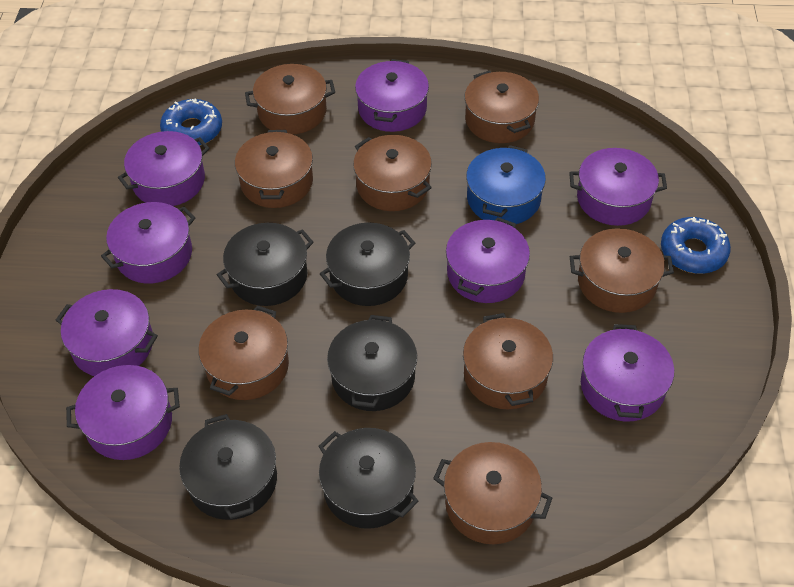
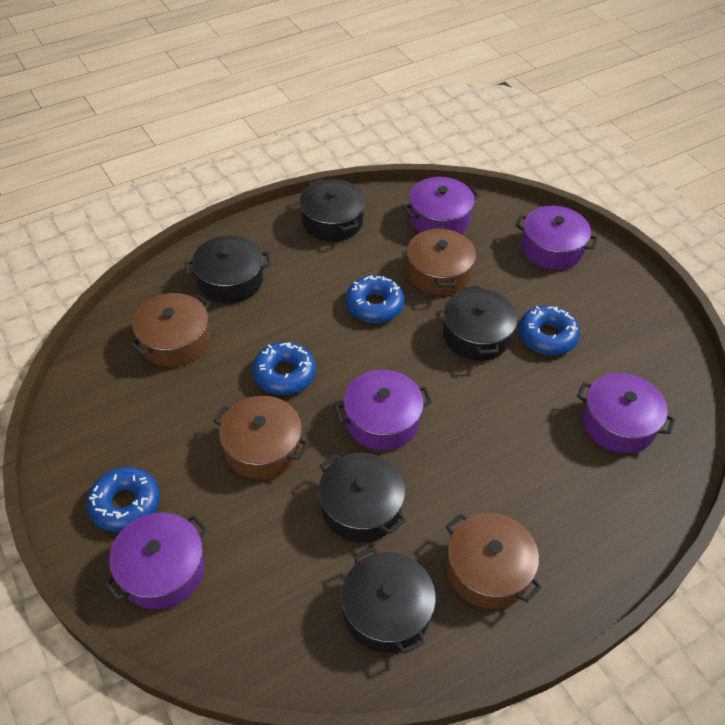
blue donut: 2 -> 4
blue pot: 1 -> 0
brown pot: 8 -> 4
purple pot: 8 -> 5

